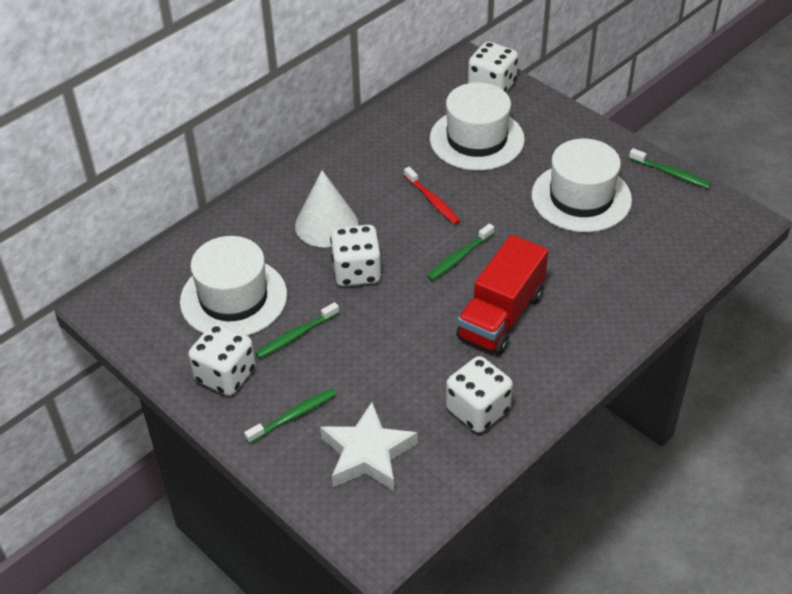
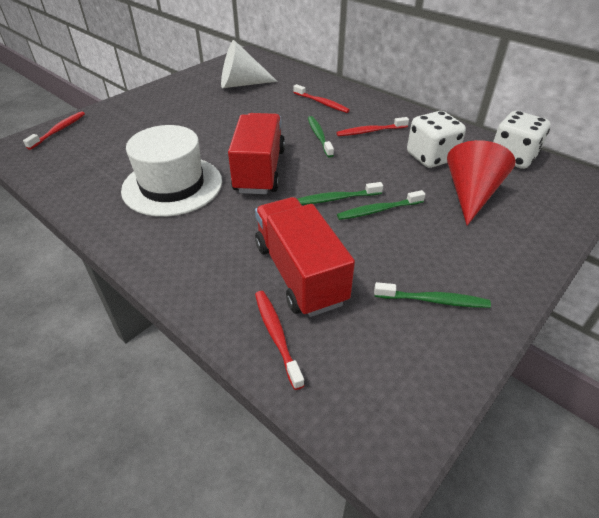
red cone: 0 -> 1
red toothbrush: 1 -> 4
red truck: 1 -> 2
white dice: 4 -> 2
white hat: 3 -> 1
white star: 1 -> 0

